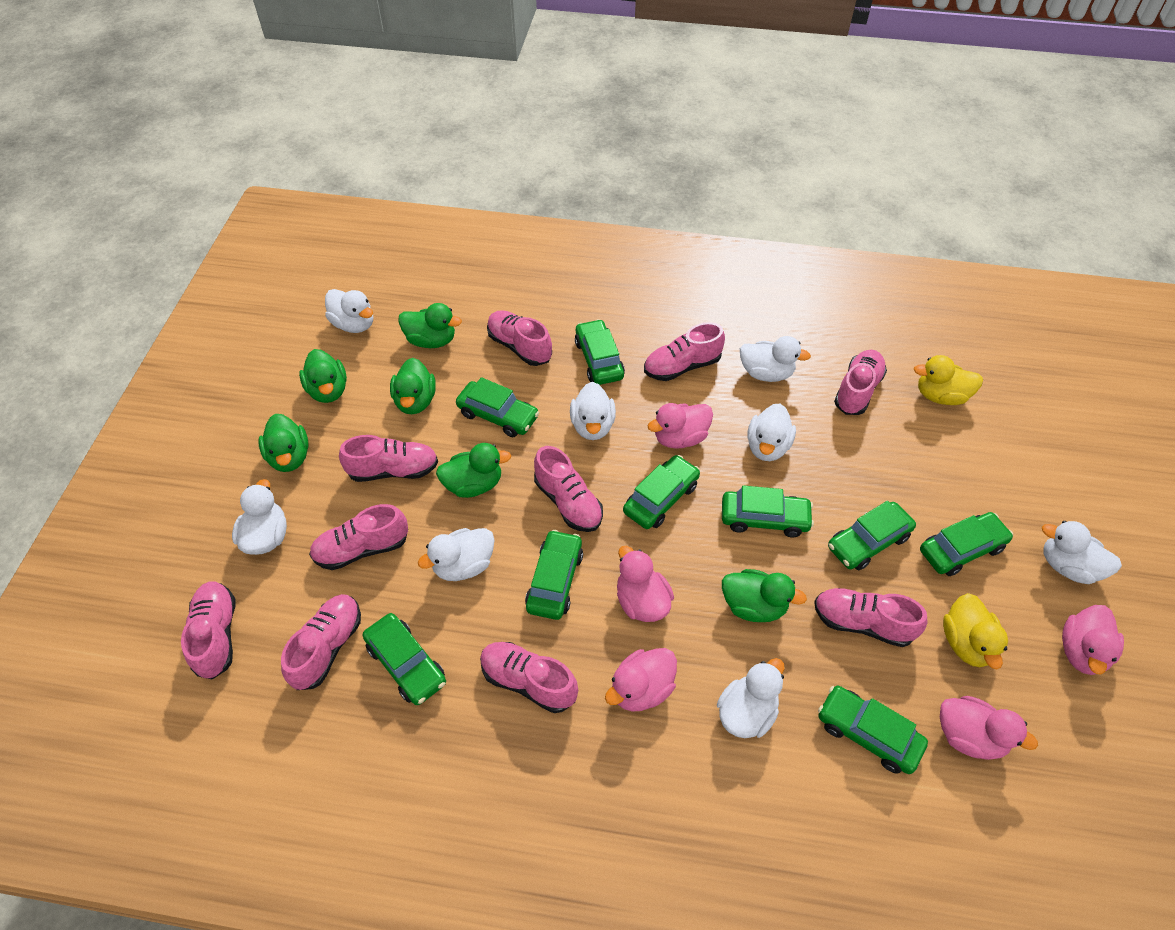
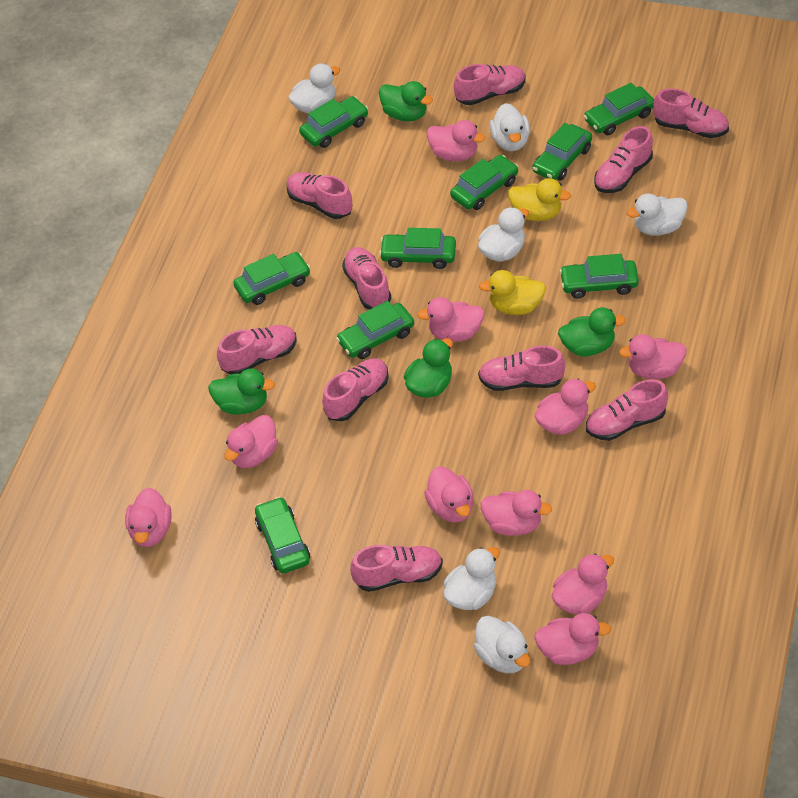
green duck: 6 -> 4
pink duck: 5 -> 10
white duck: 8 -> 6

